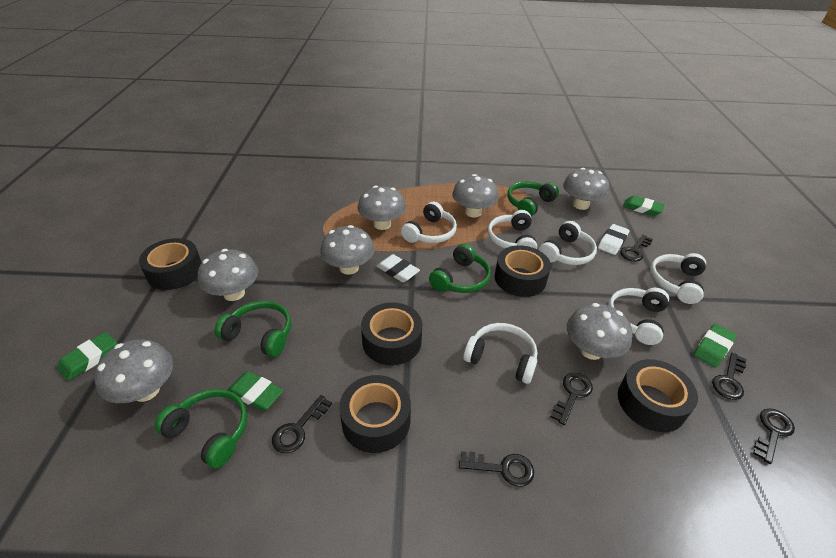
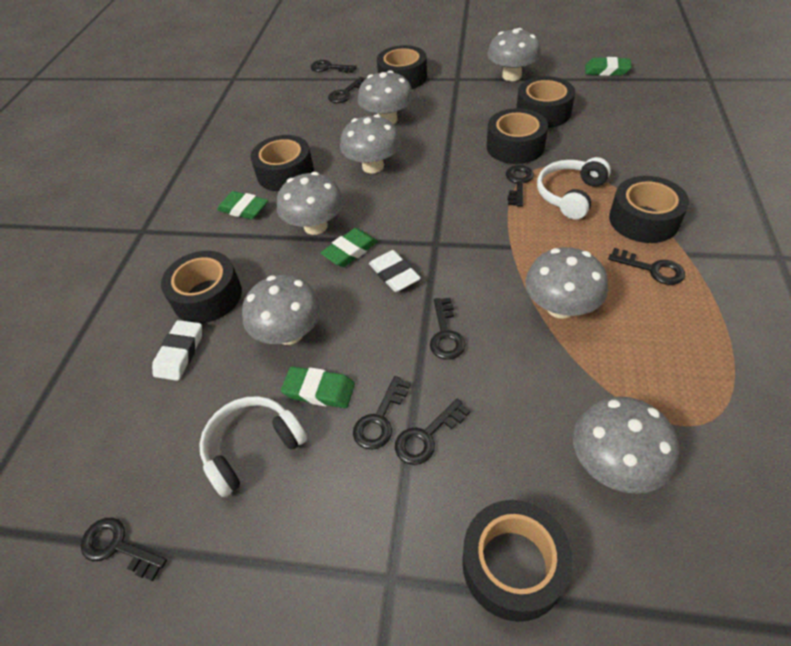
black key: 6 -> 8
black tape: 5 -> 7
green headphones: 4 -> 0
white headphones: 6 -> 2

